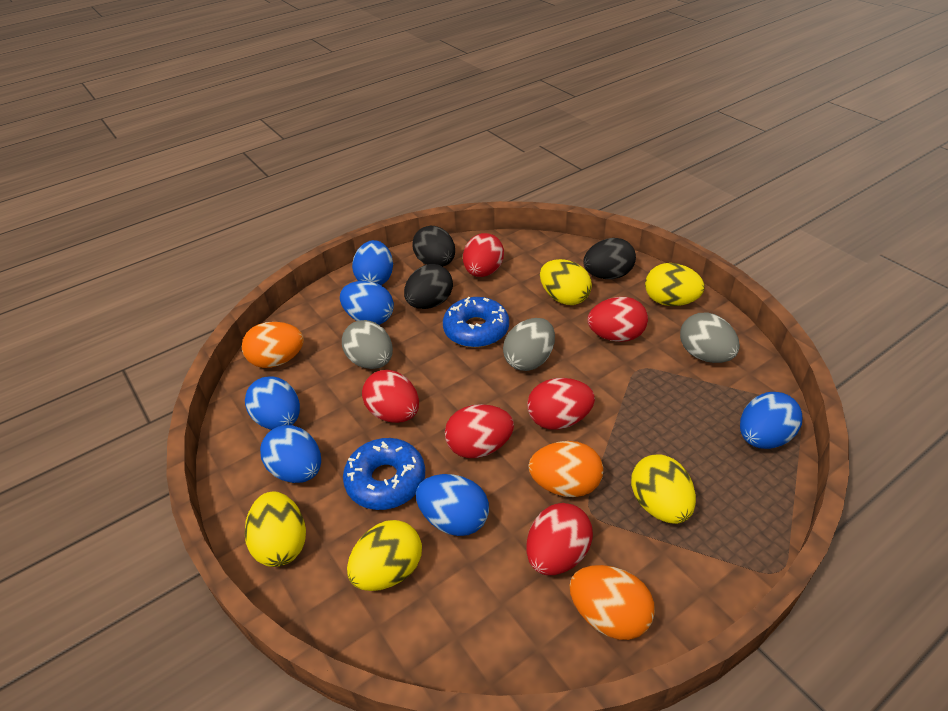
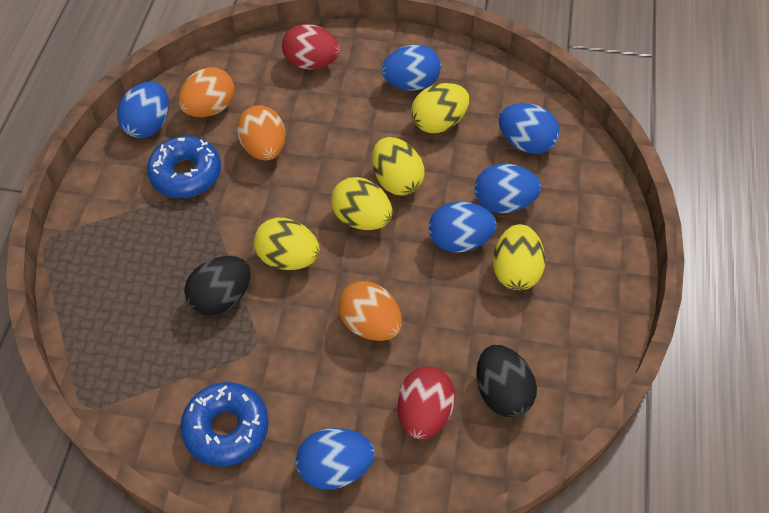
black egg: 3 -> 2
grey egg: 3 -> 0
red egg: 6 -> 2

